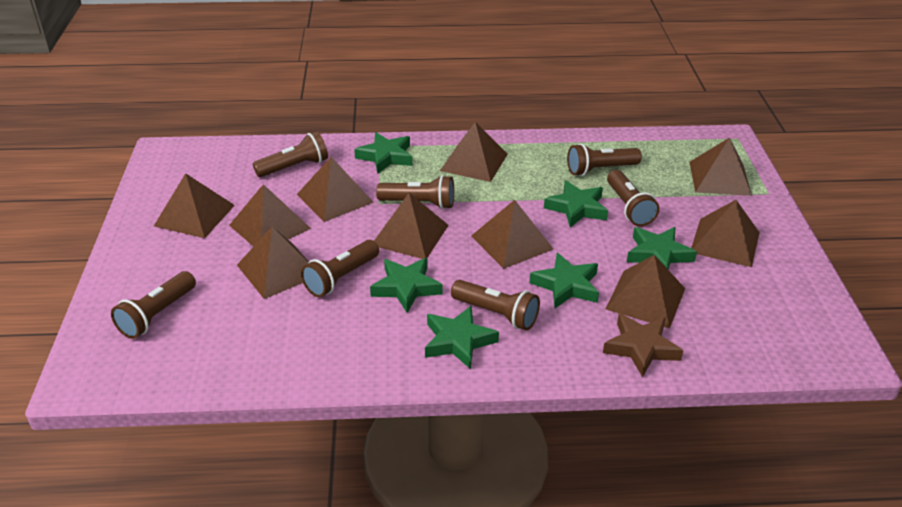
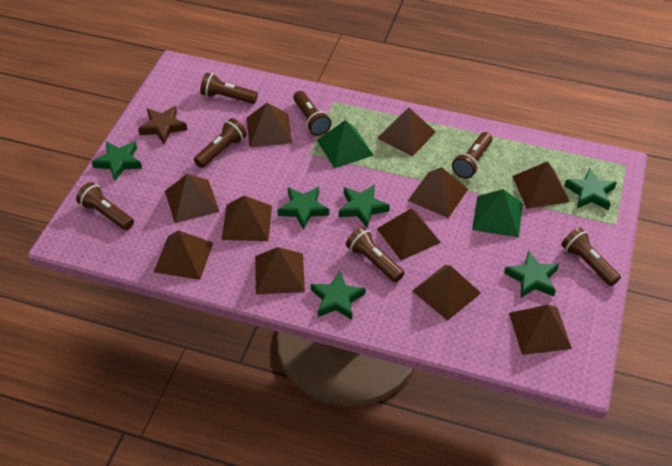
brown pyramid: 10 -> 11
green pyramid: 0 -> 2

